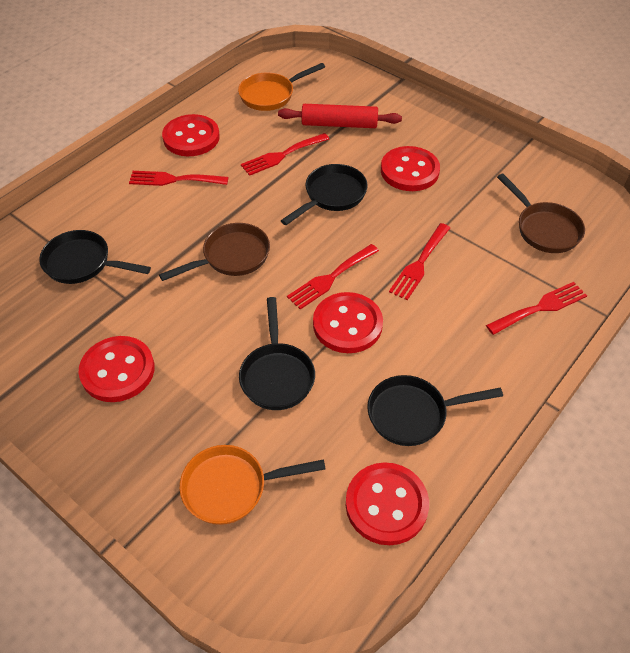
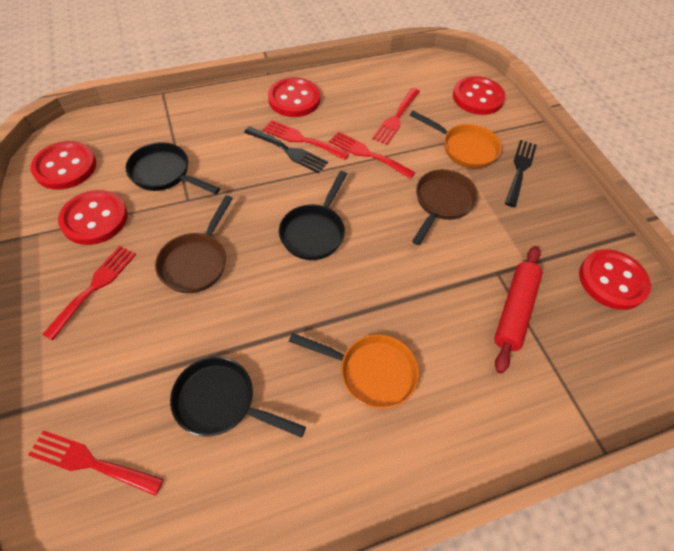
black fork: 0 -> 2
black pan: 4 -> 3

